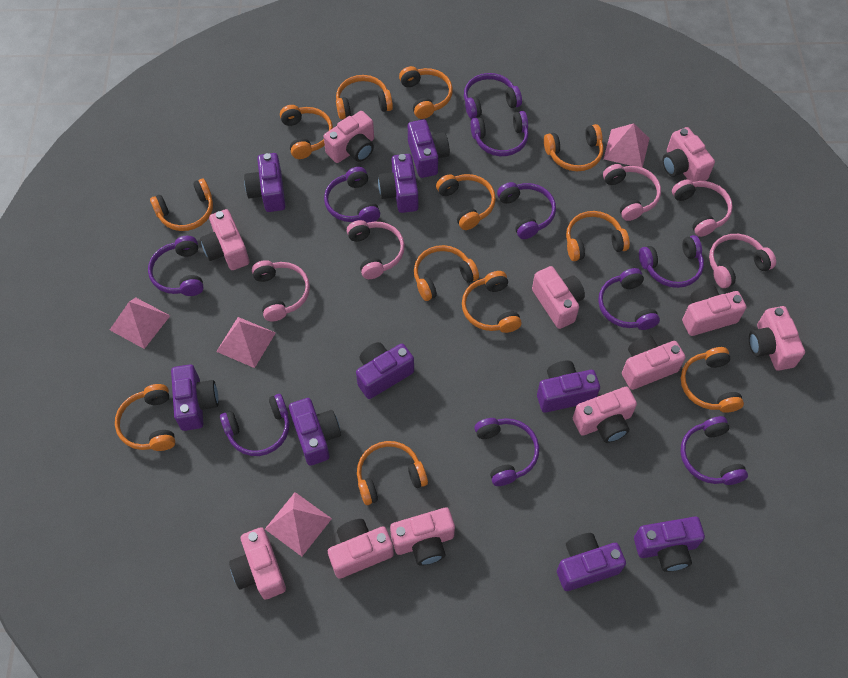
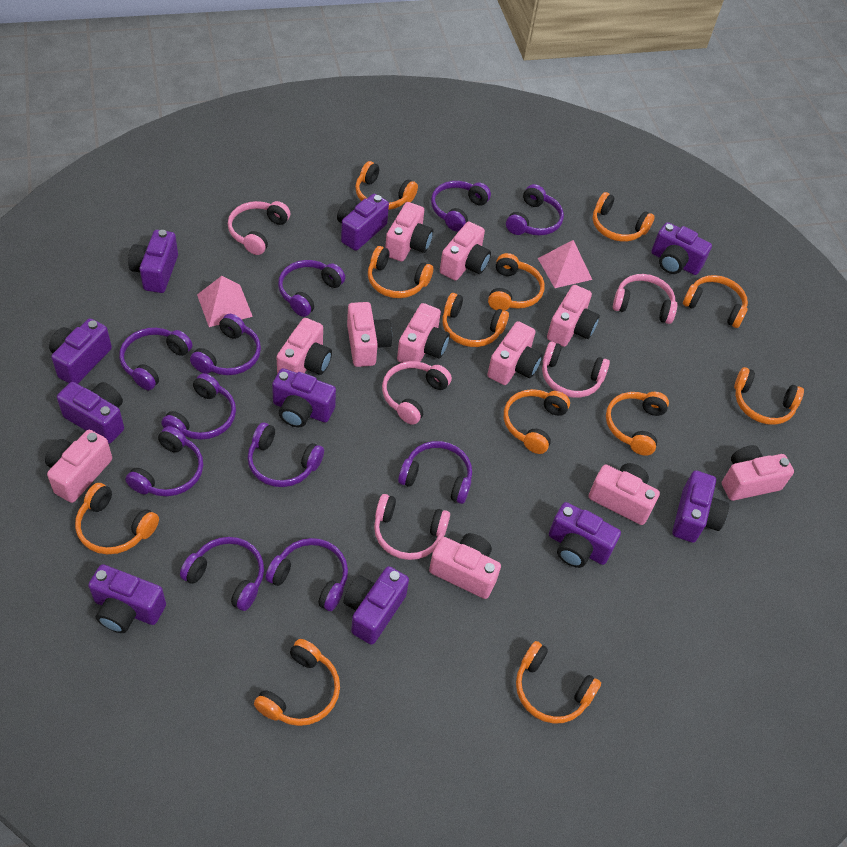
pink pyramid: 4 -> 2
purple camera: 9 -> 10
purple headphones: 10 -> 11

